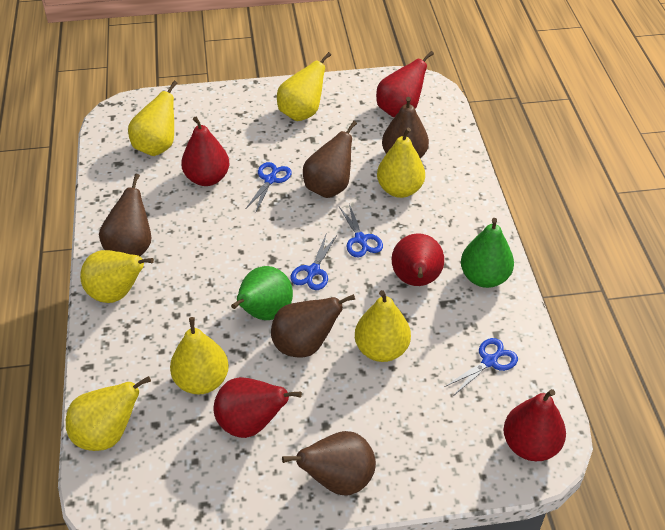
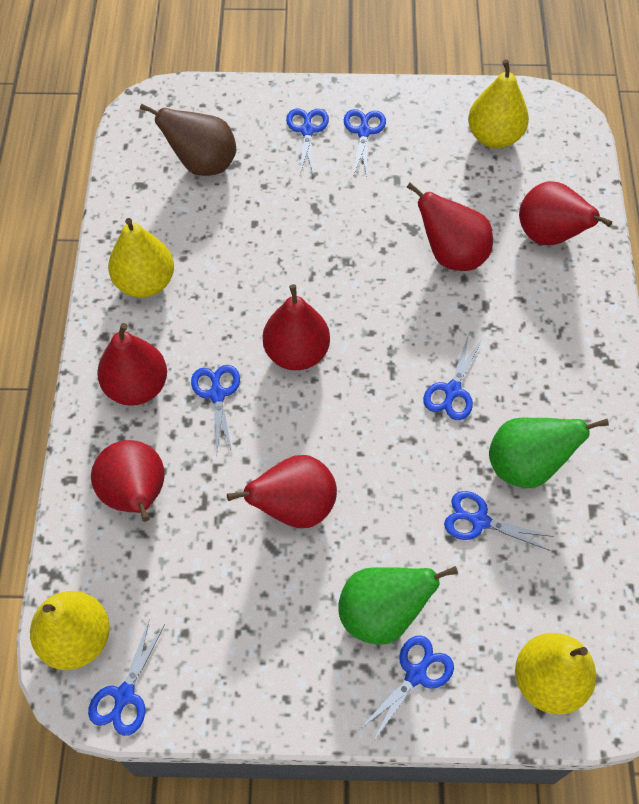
blue scissors: 4 -> 7
brown pear: 5 -> 1
red pear: 5 -> 6
yellow pear: 7 -> 4

